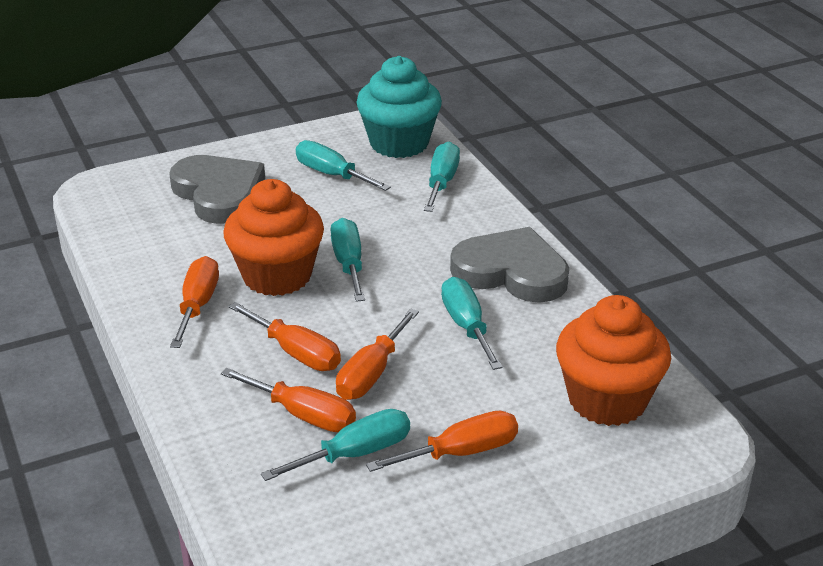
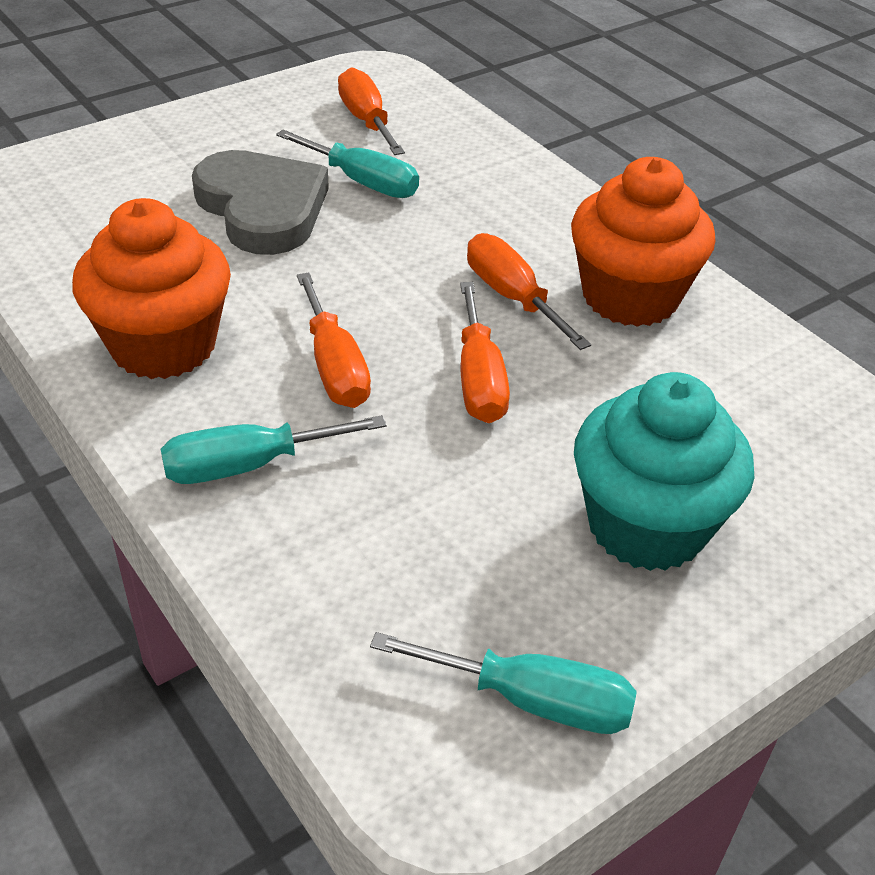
grey heart: 2 -> 1
orange screwdriver: 5 -> 4
turquoise screwdriver: 5 -> 3

